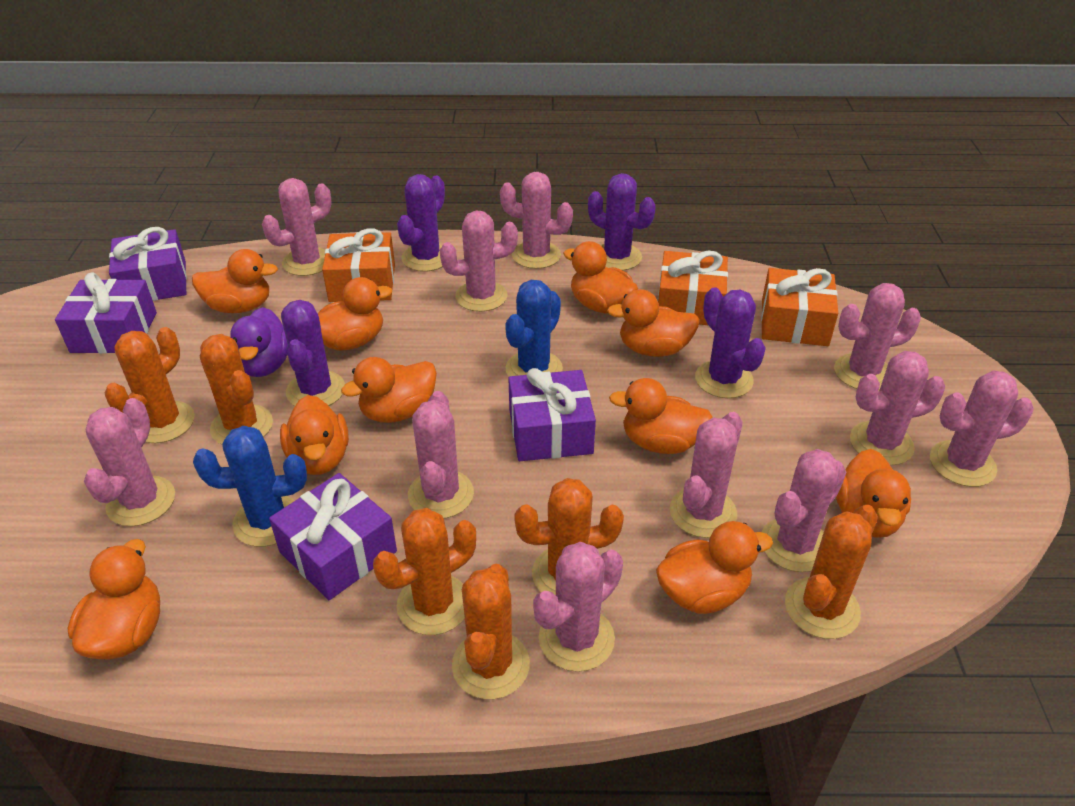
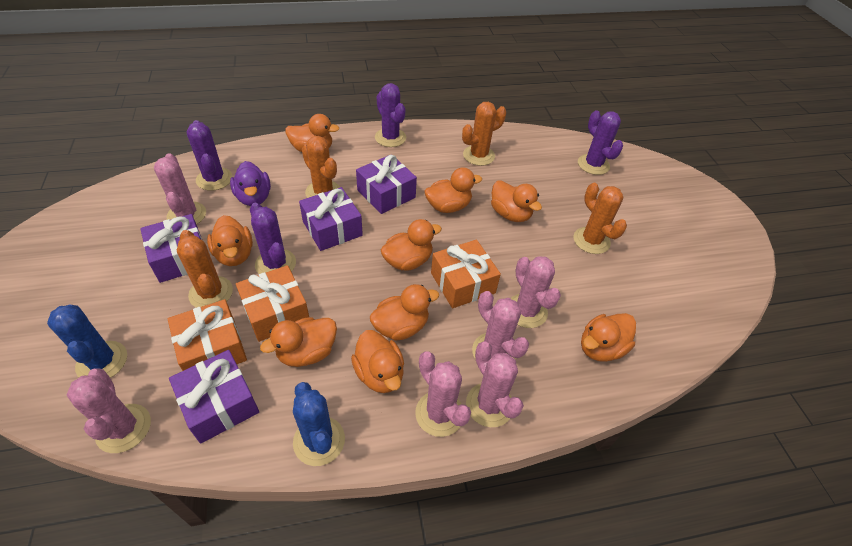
orange cactus: 6 -> 4
orange duck: 10 -> 9
pink cactus: 11 -> 6

